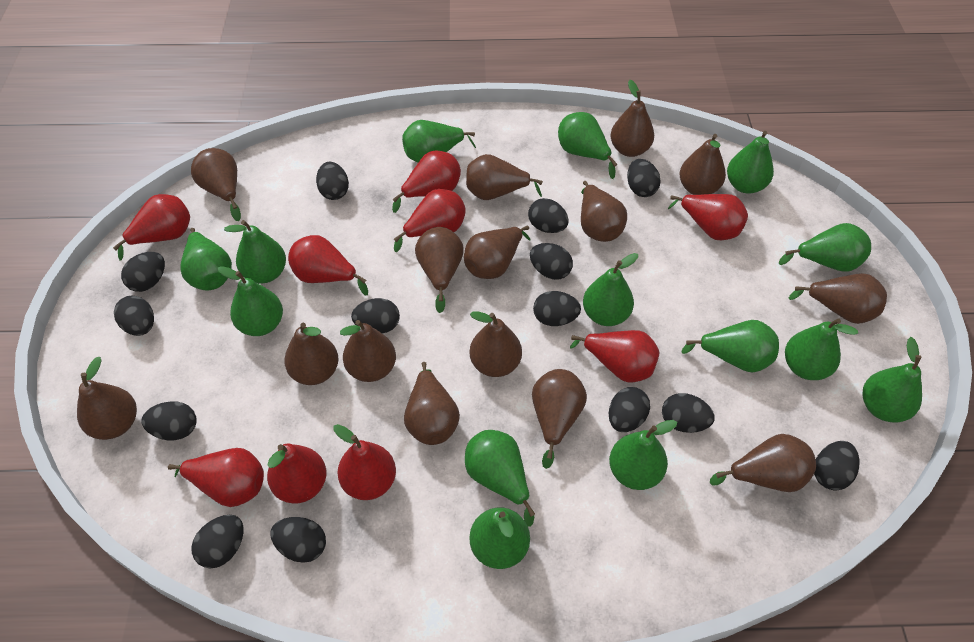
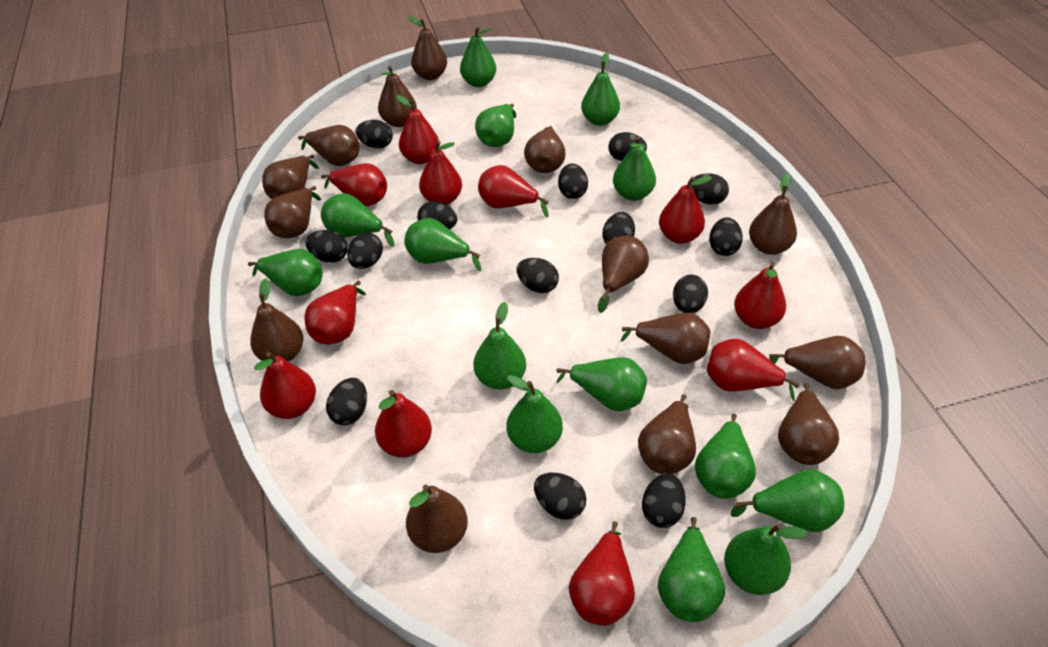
brown pear: 15 -> 14
red pear: 9 -> 11

